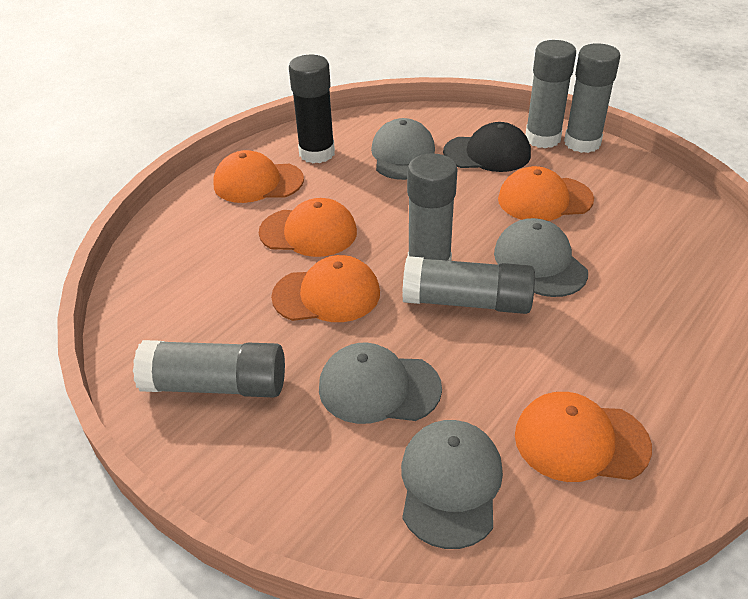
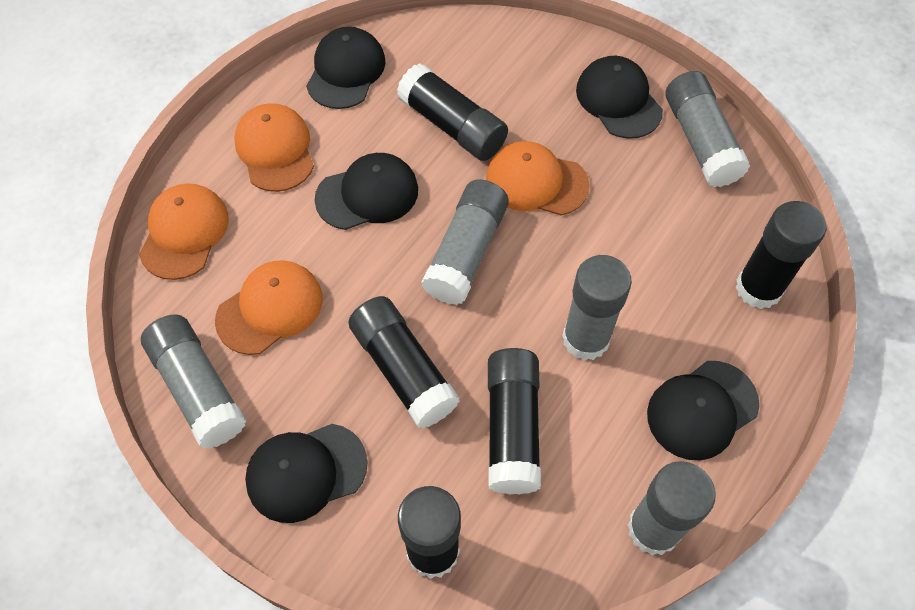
black cap: 1 -> 5
black glue stick: 1 -> 5
grey cap: 4 -> 0
orange cap: 5 -> 4

